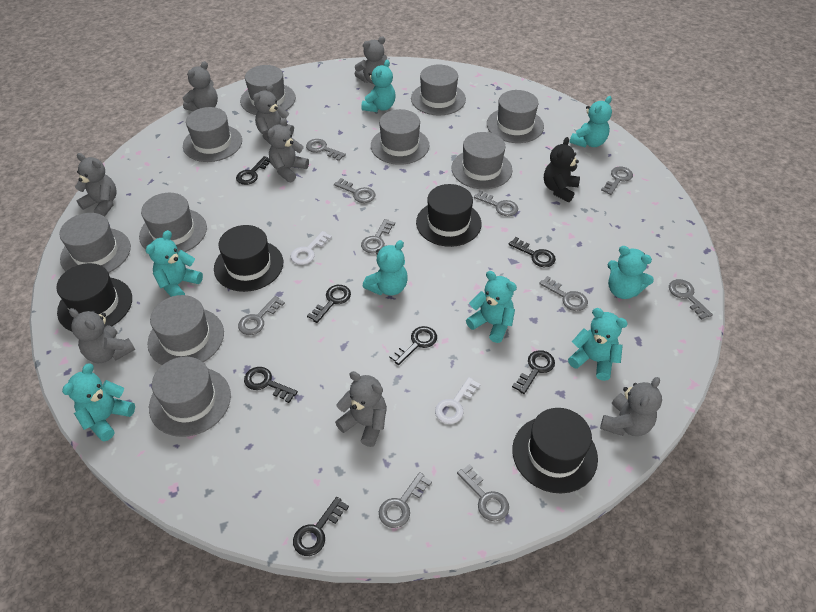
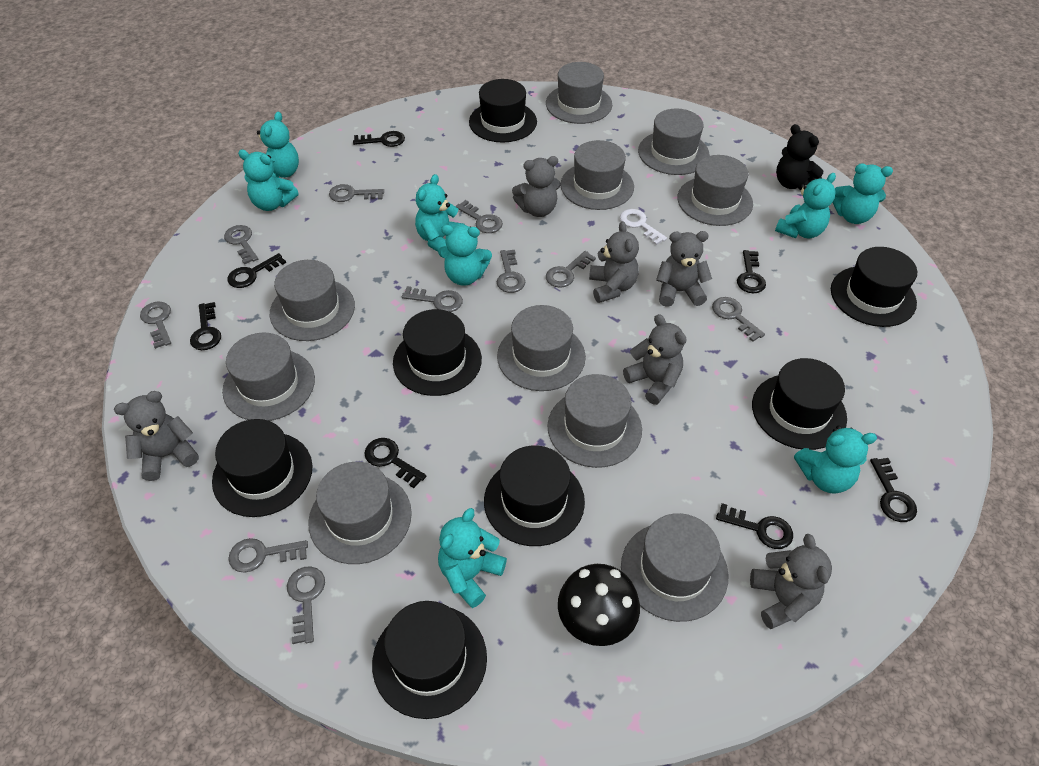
black hat: 4 -> 7
black mushroom: 0 -> 1
grey teddy bear: 8 -> 6
white key: 2 -> 1

